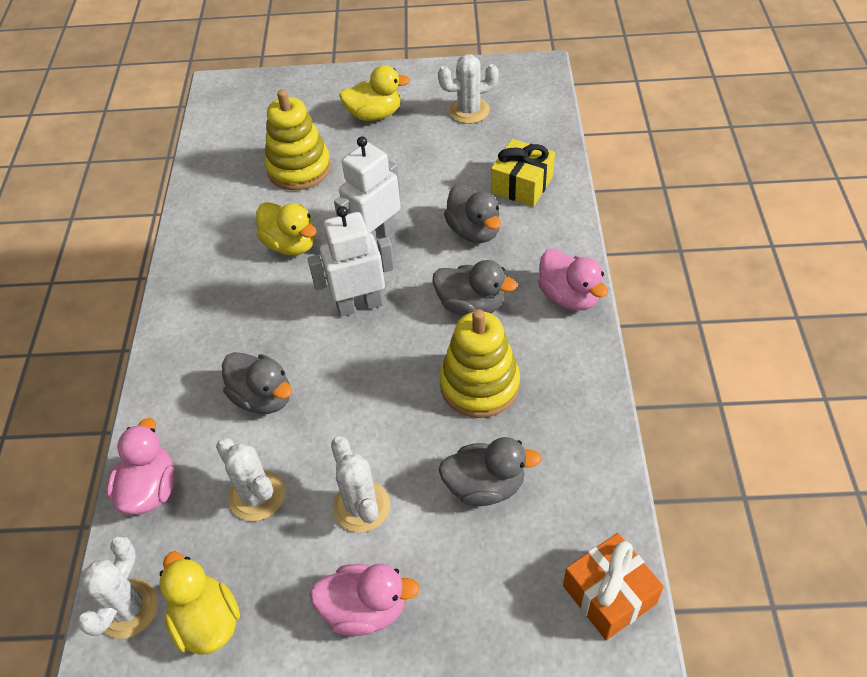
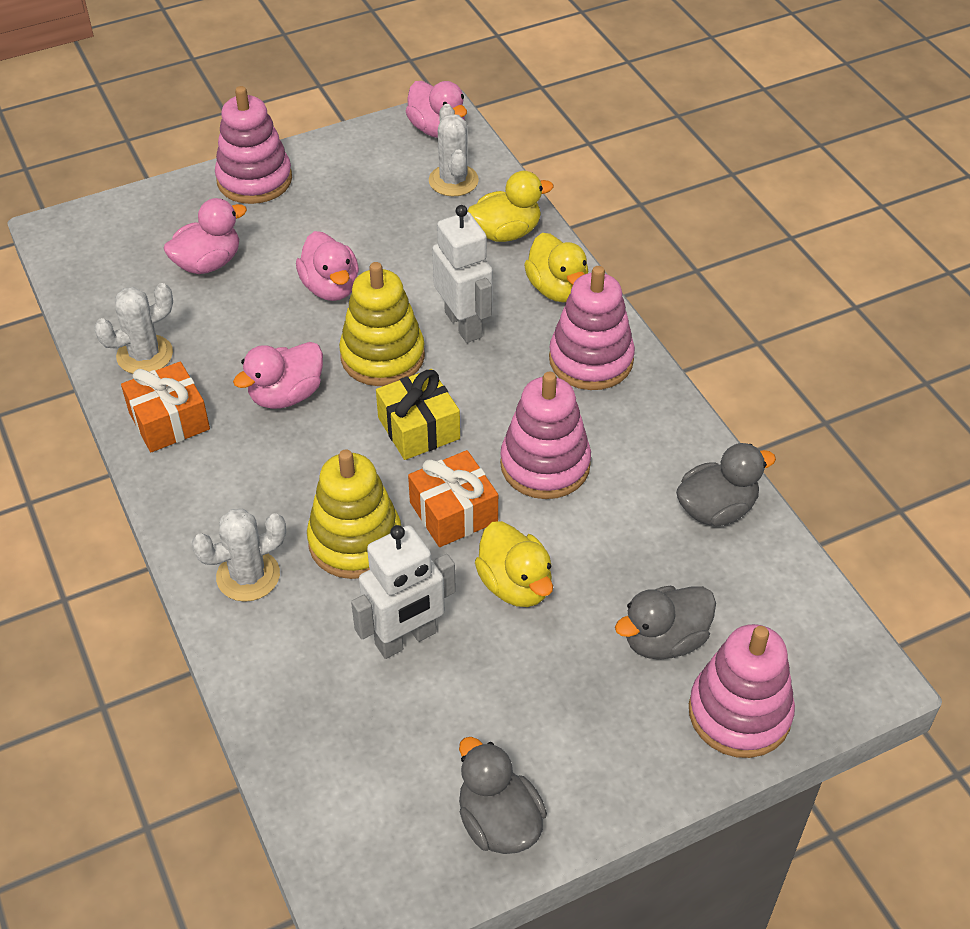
grey duck: 4 -> 3
orange gift: 1 -> 2
pink duck: 3 -> 4
pink stacking toy: 0 -> 4
white cactus: 4 -> 3

